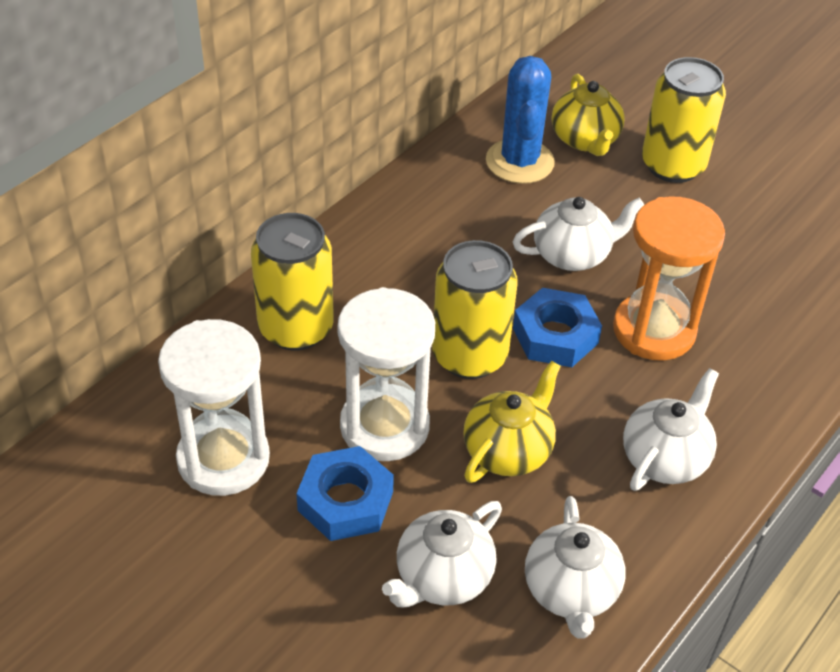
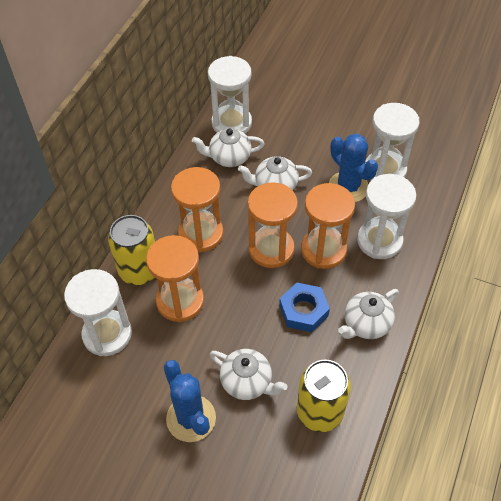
blue cactus: 1 -> 2
blue nut: 2 -> 1
orange hourglass: 1 -> 4
white hourglass: 2 -> 4
yellow can: 3 -> 2
yellow teapot: 2 -> 0

